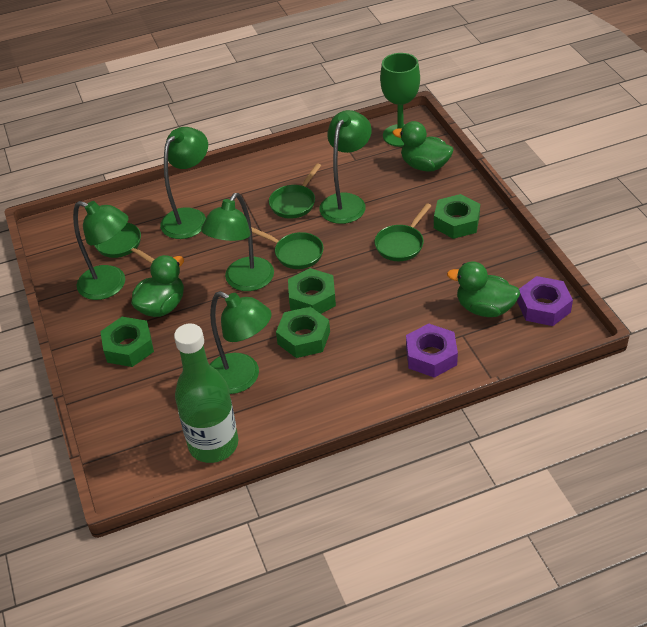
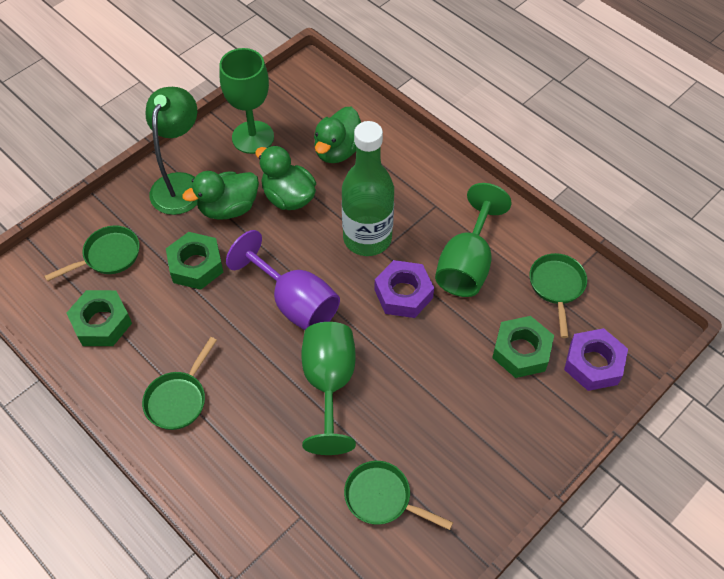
green goblet: 1 -> 3
green lamp: 5 -> 1
green nut: 4 -> 3
purple goblet: 0 -> 1

